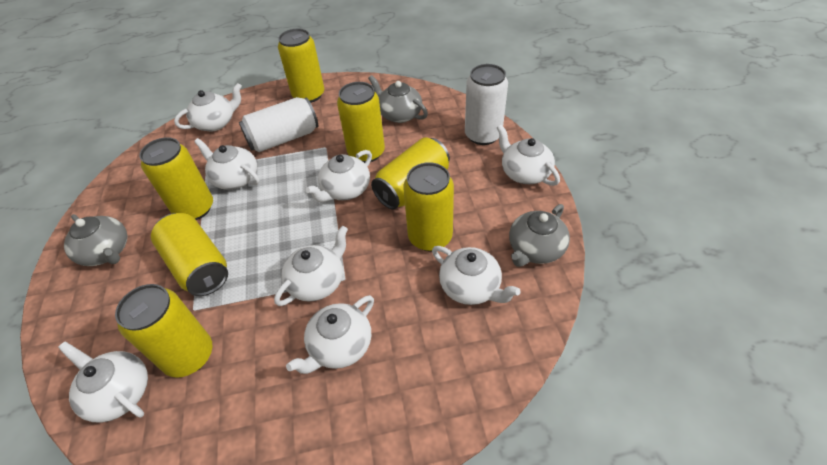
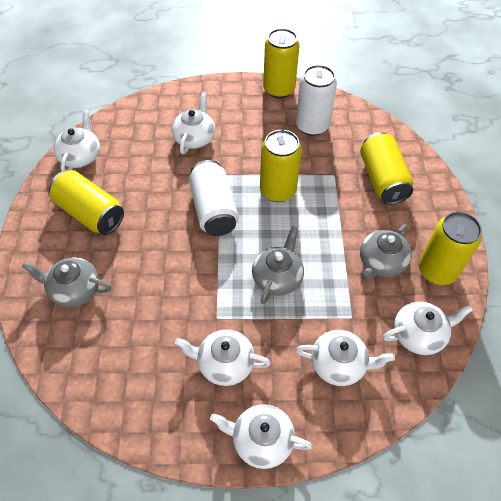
white teapot: 8 -> 6
yellow can: 7 -> 5

